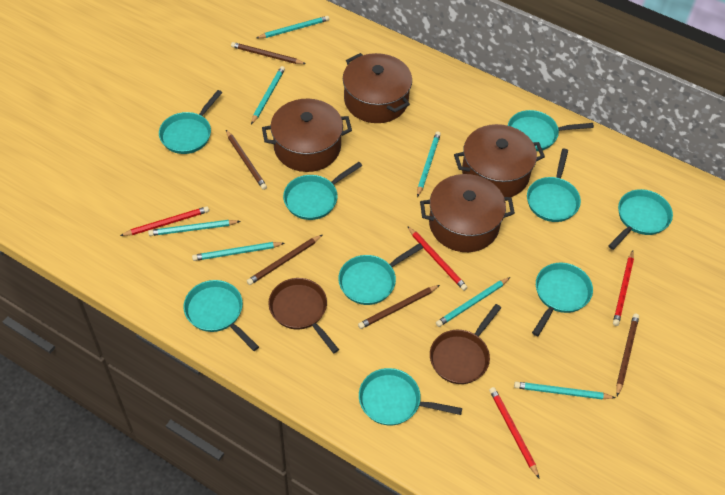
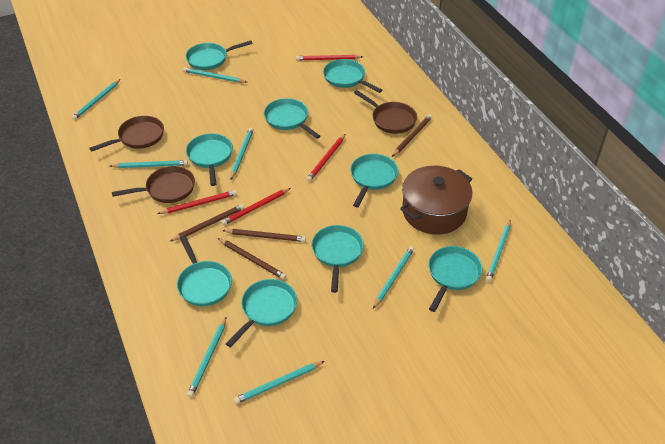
brown pan: 2 -> 3
brown pencil: 5 -> 4
brown pot: 4 -> 1
turquoise pencil: 7 -> 8

